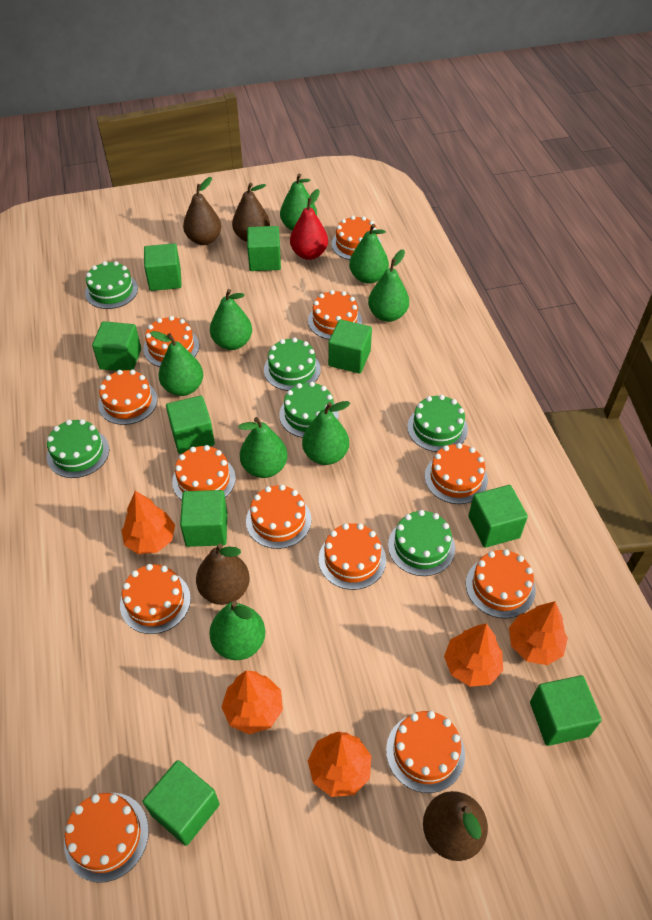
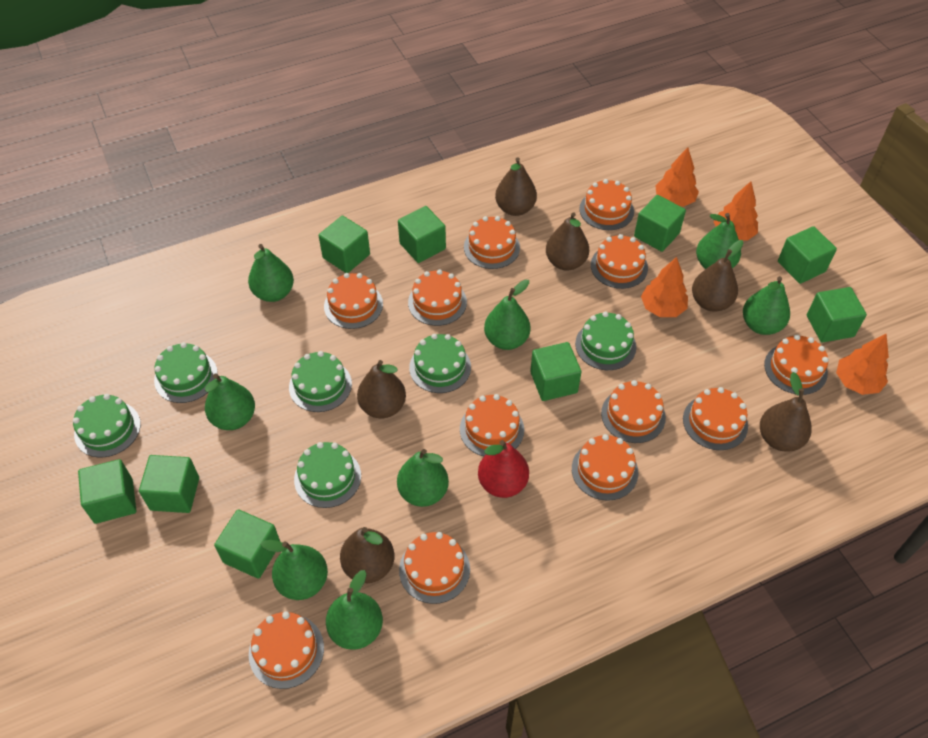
brown pear: 4 -> 6
orange tree: 5 -> 4

